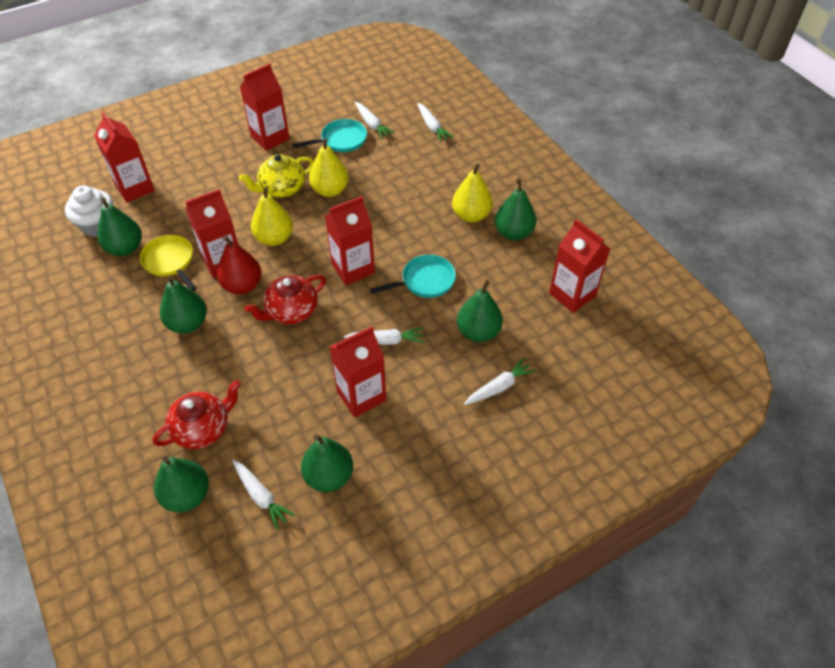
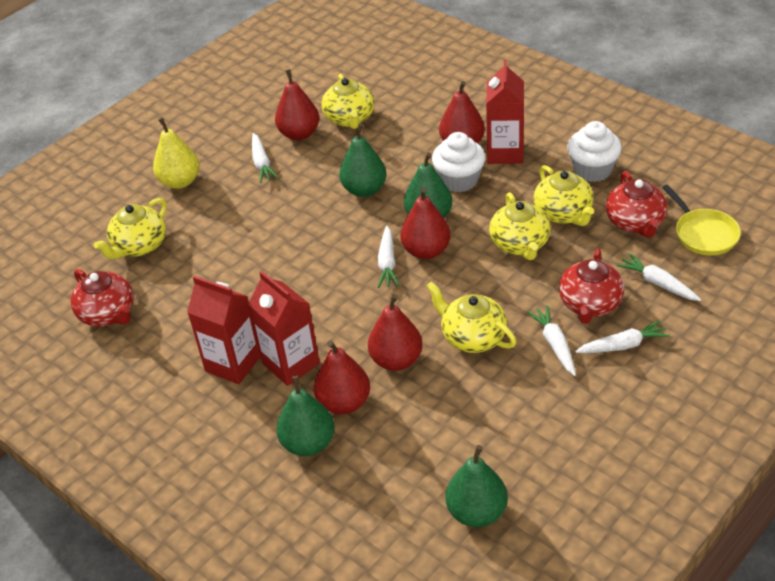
green pear: 6 -> 4
red carton: 6 -> 3
red pear: 1 -> 5
red teapot: 2 -> 3
turquoise pan: 2 -> 0
white cupcake: 1 -> 2
yellow pear: 3 -> 1
yellow teapot: 1 -> 5

